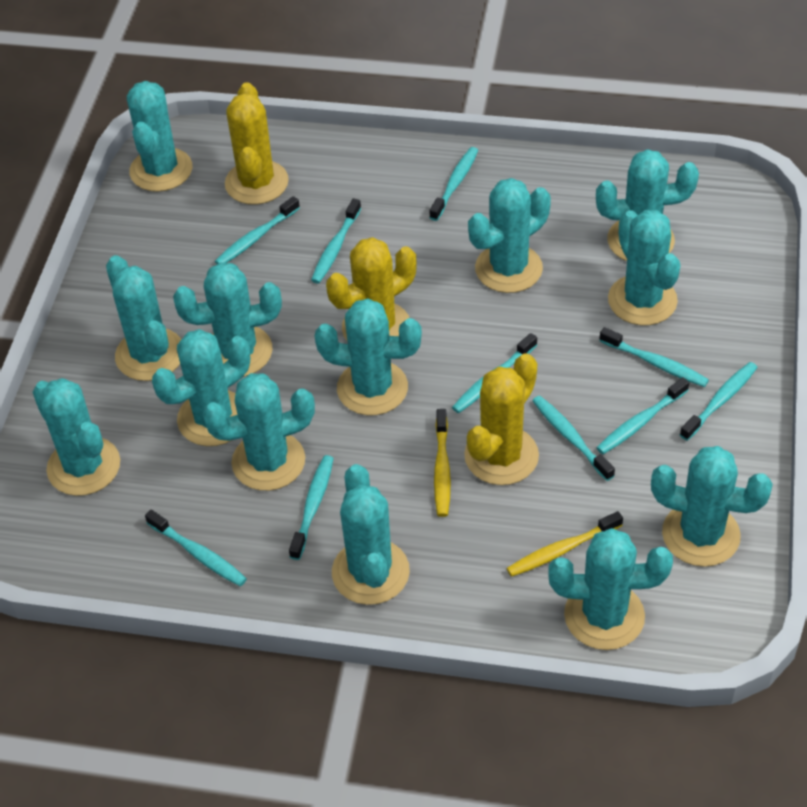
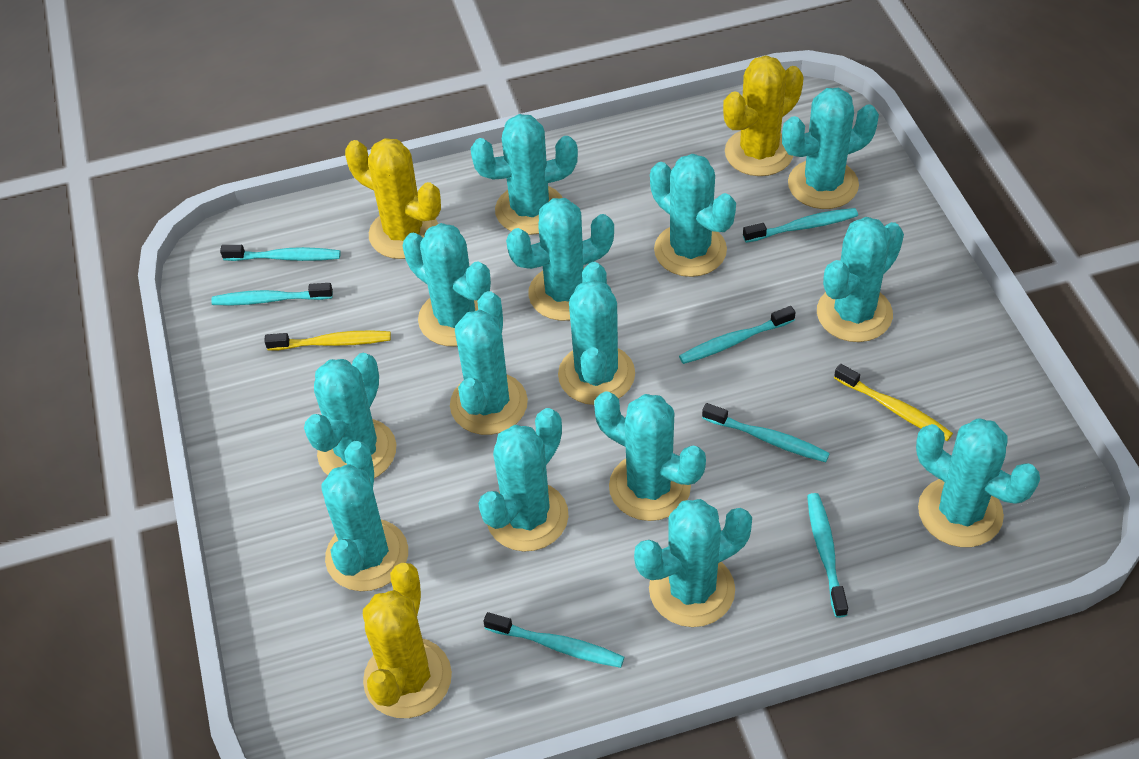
turquoise cactus: 13 -> 14
turquoise toothbrush: 10 -> 7

